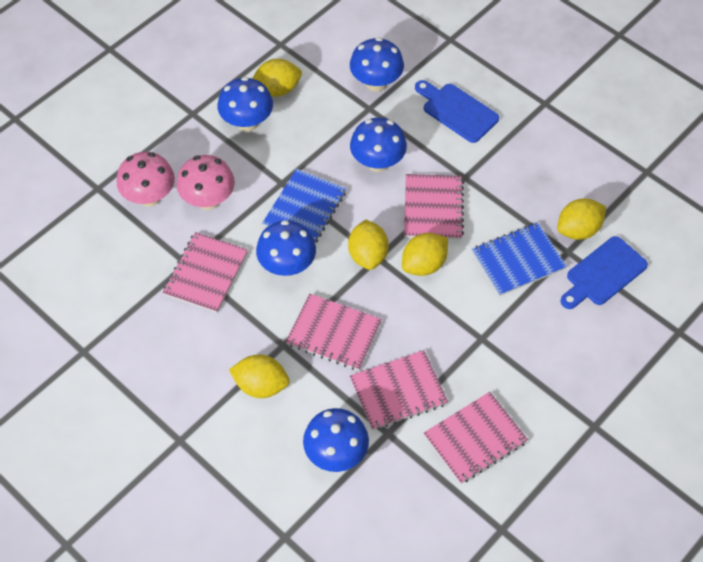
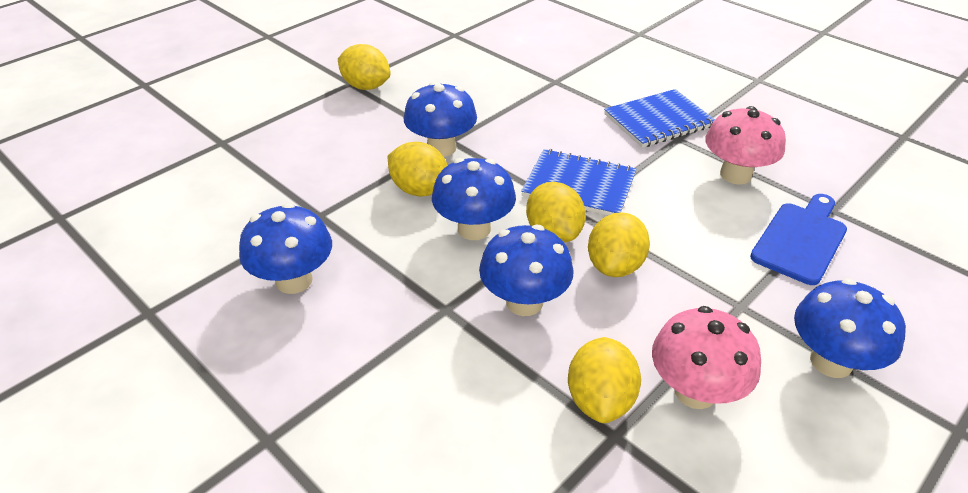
blue cutting board: 2 -> 1
pink notebook: 5 -> 0

